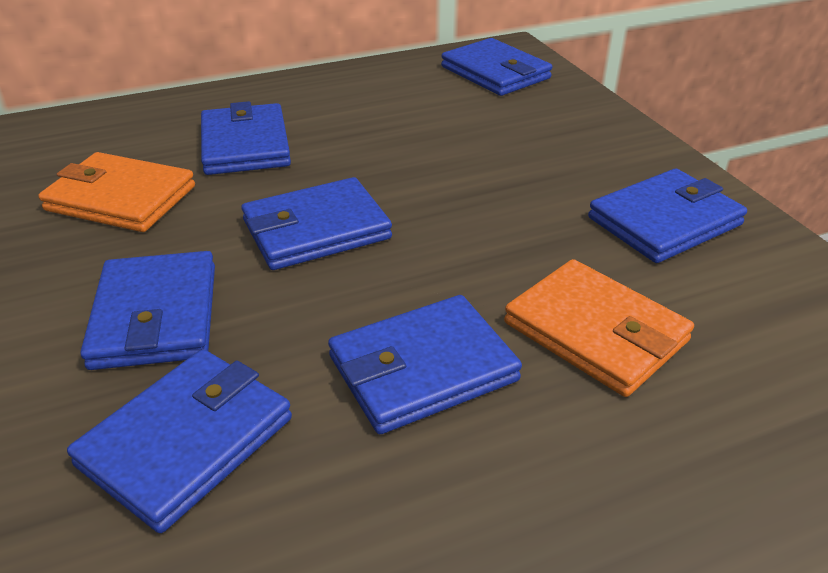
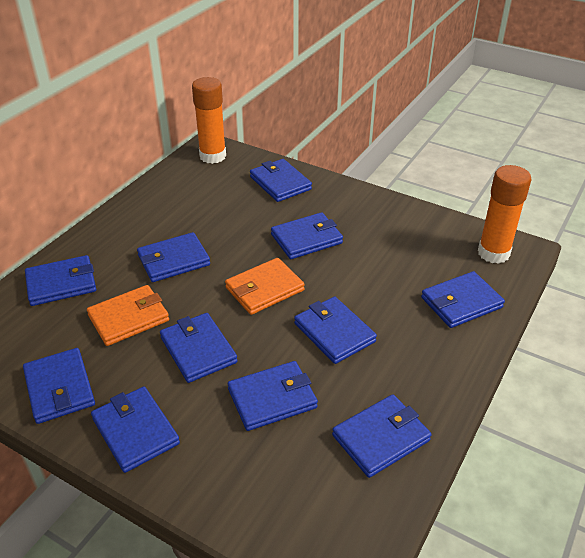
blue wallet: 7 -> 11
orange glue stick: 0 -> 2

